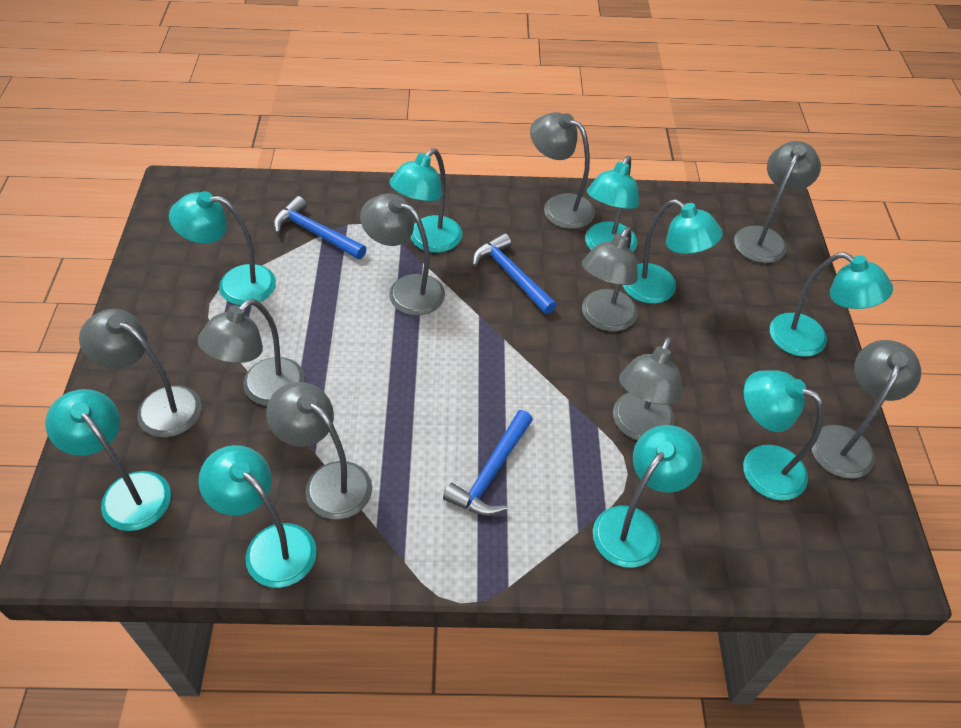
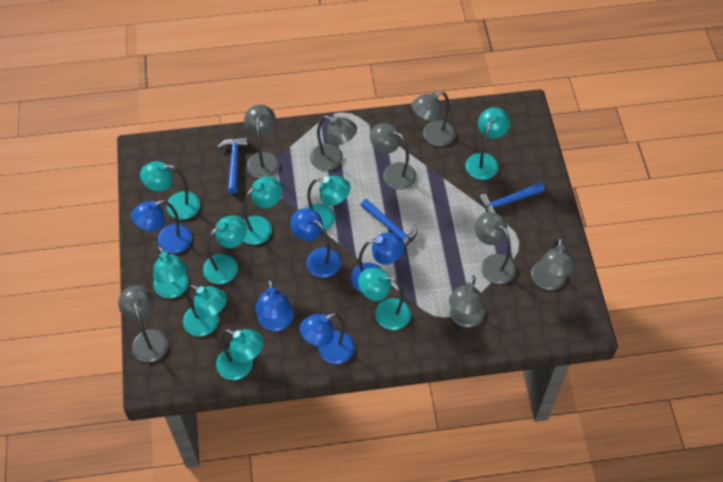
blue lamp: 0 -> 5
grey lamp: 9 -> 8

